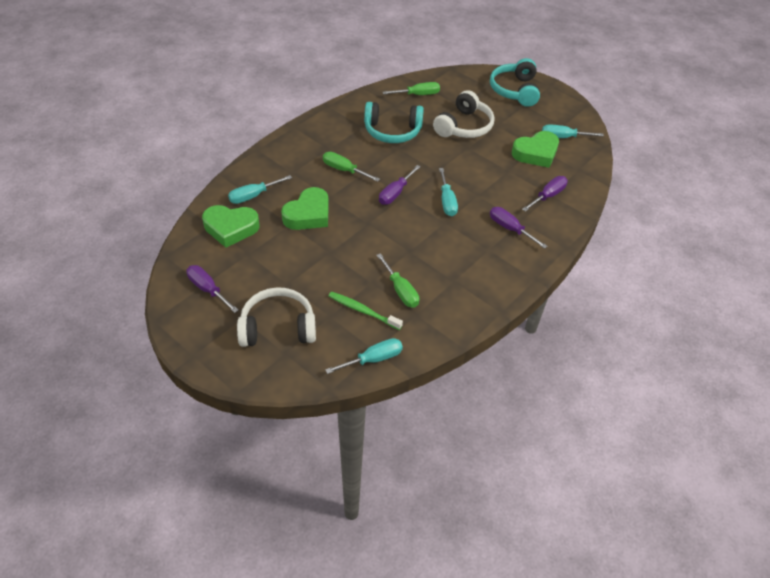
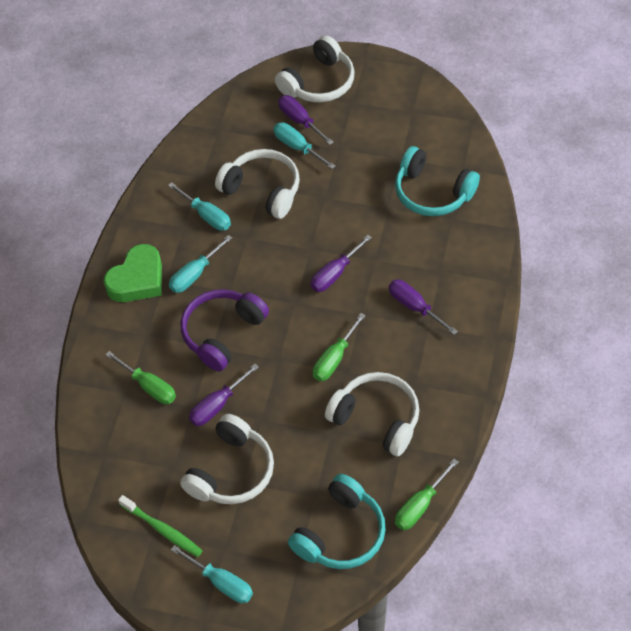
green heart: 3 -> 1
purple headphones: 0 -> 1
white headphones: 2 -> 4

